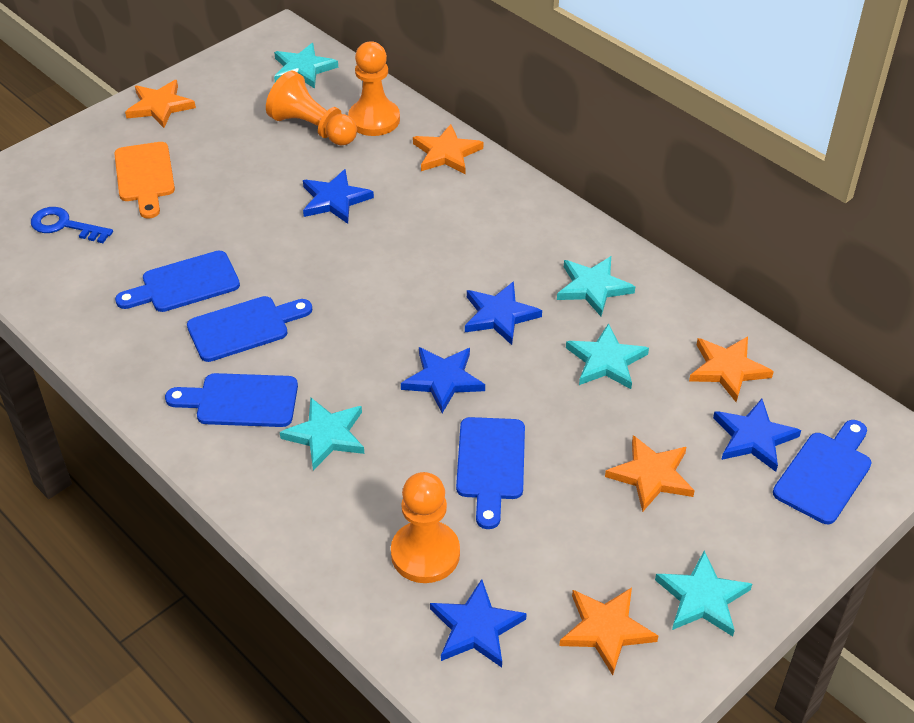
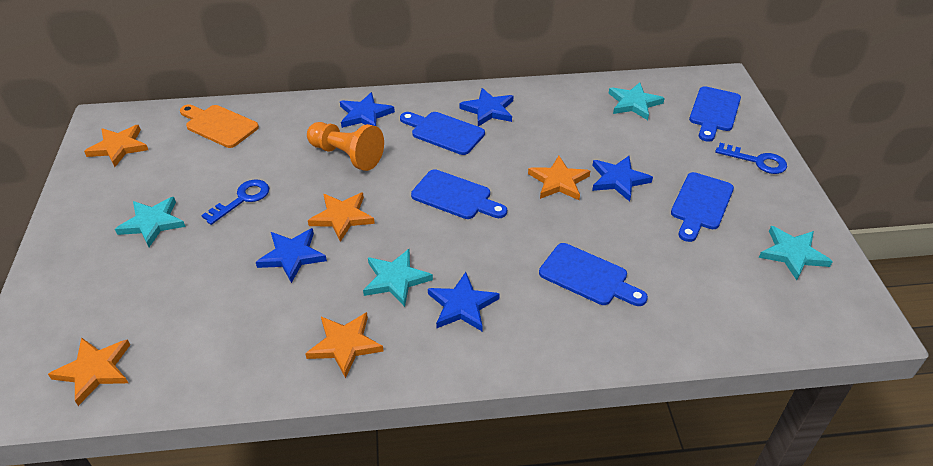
blue key: 1 -> 2
orange pawn: 3 -> 1
turquoise star: 5 -> 4

